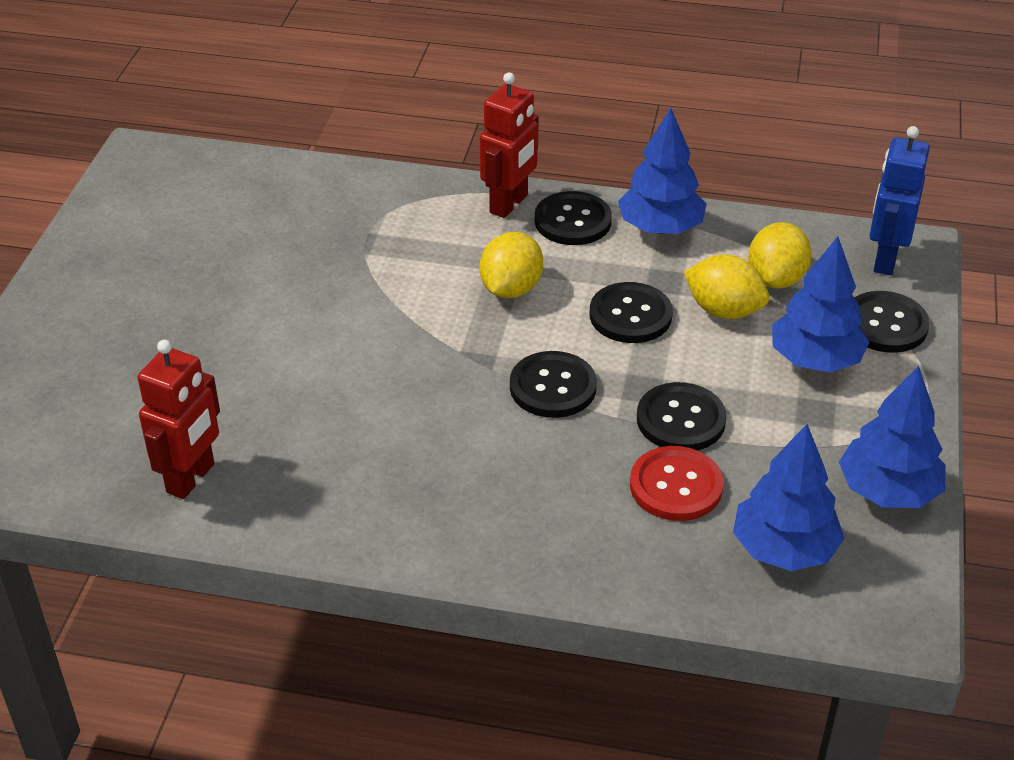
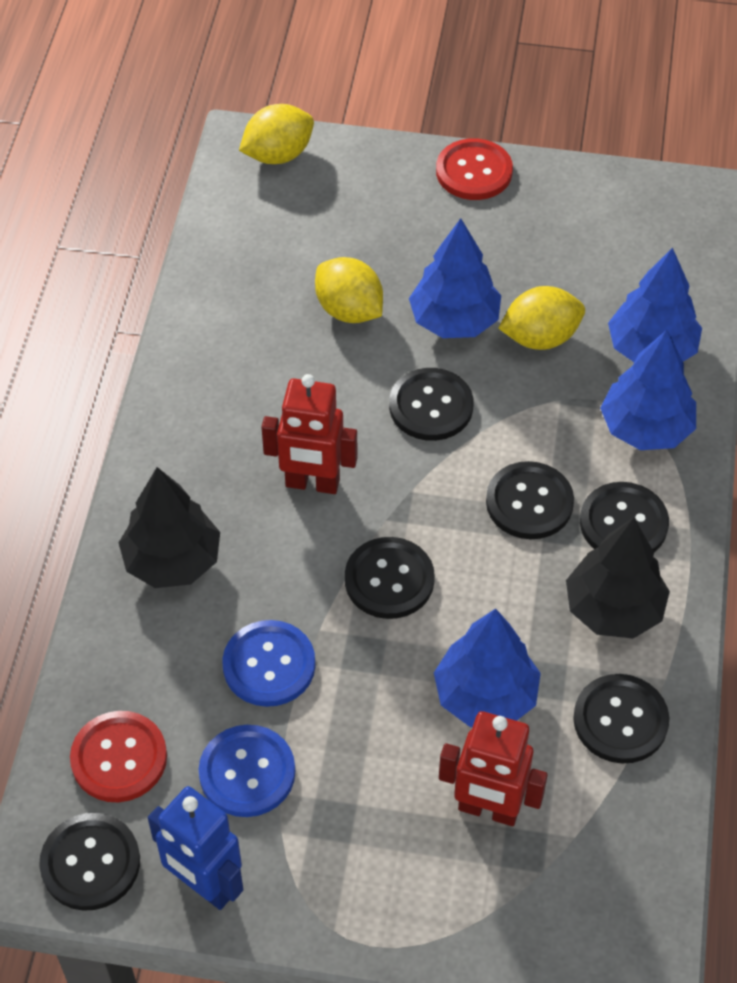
black button: 5 -> 6
black tree: 0 -> 2
blue button: 0 -> 2
red button: 1 -> 2

